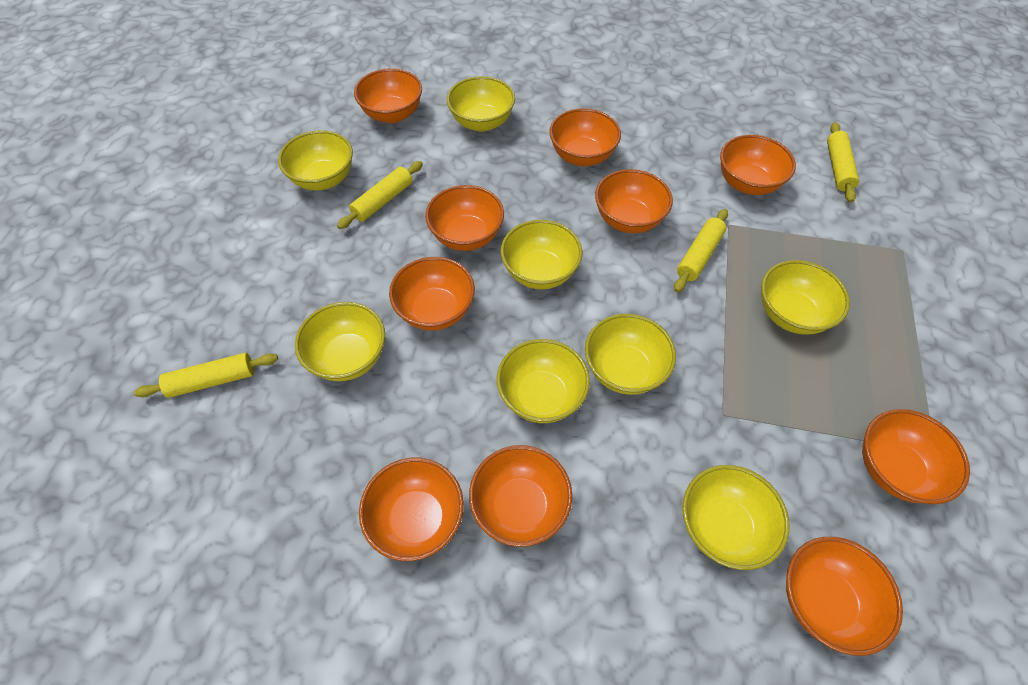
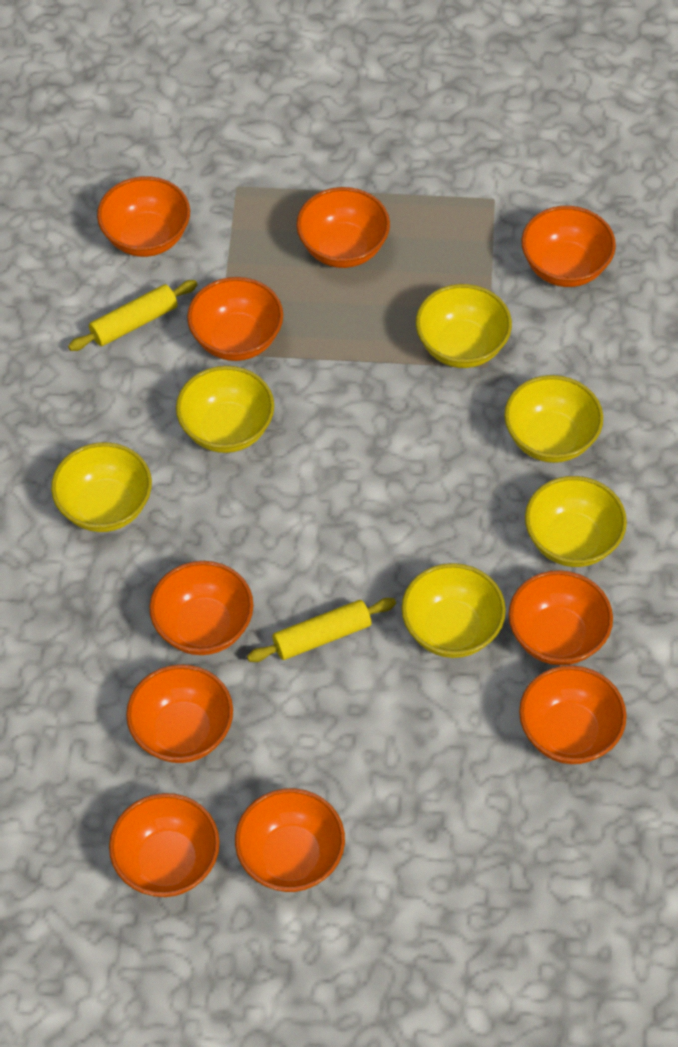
yellow bowl: 8 -> 6
yellow rolling pin: 4 -> 2

